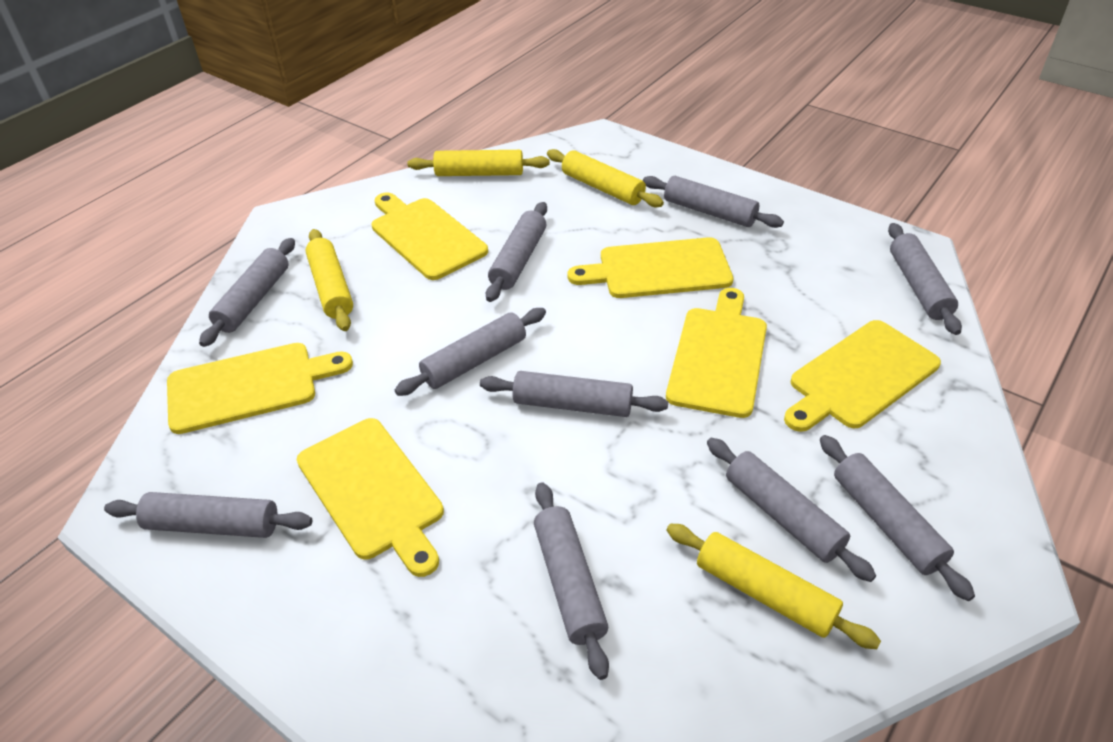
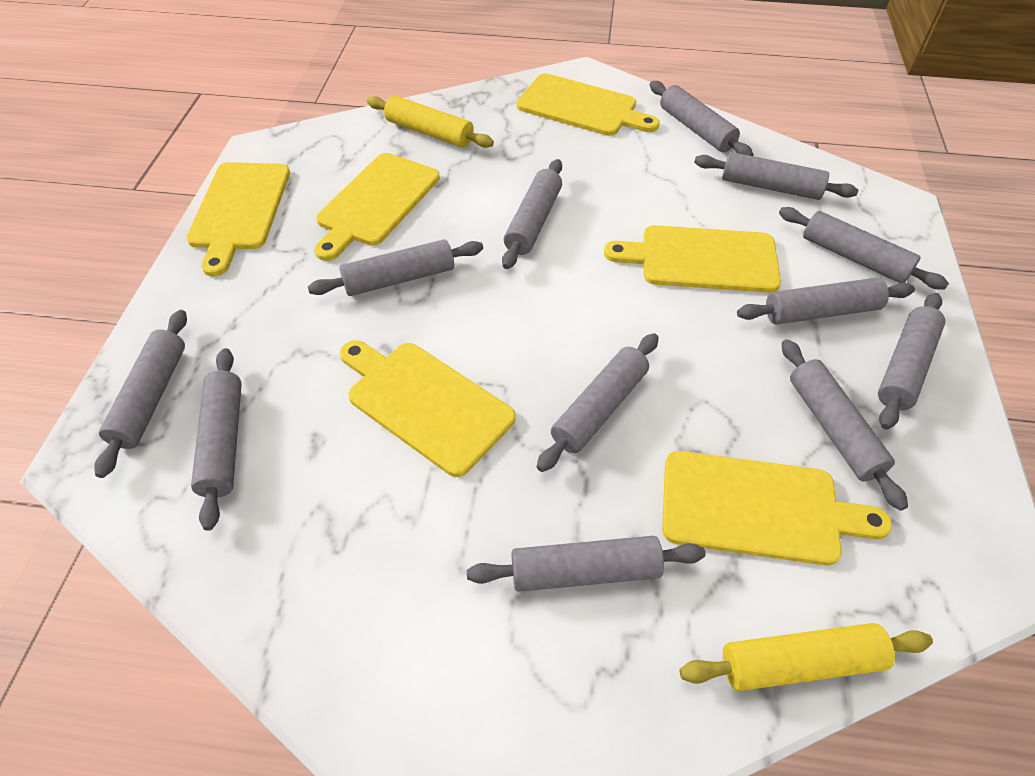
grey rolling pin: 10 -> 12
yellow rolling pin: 4 -> 2

